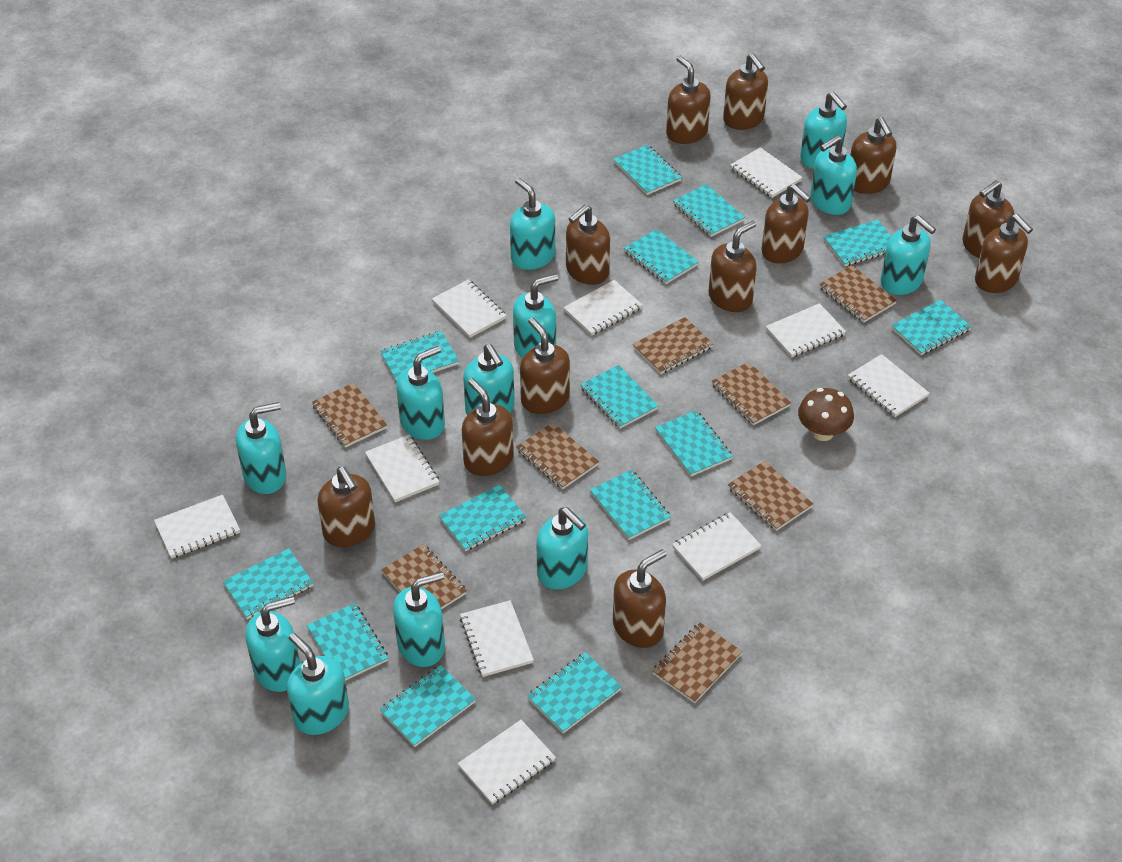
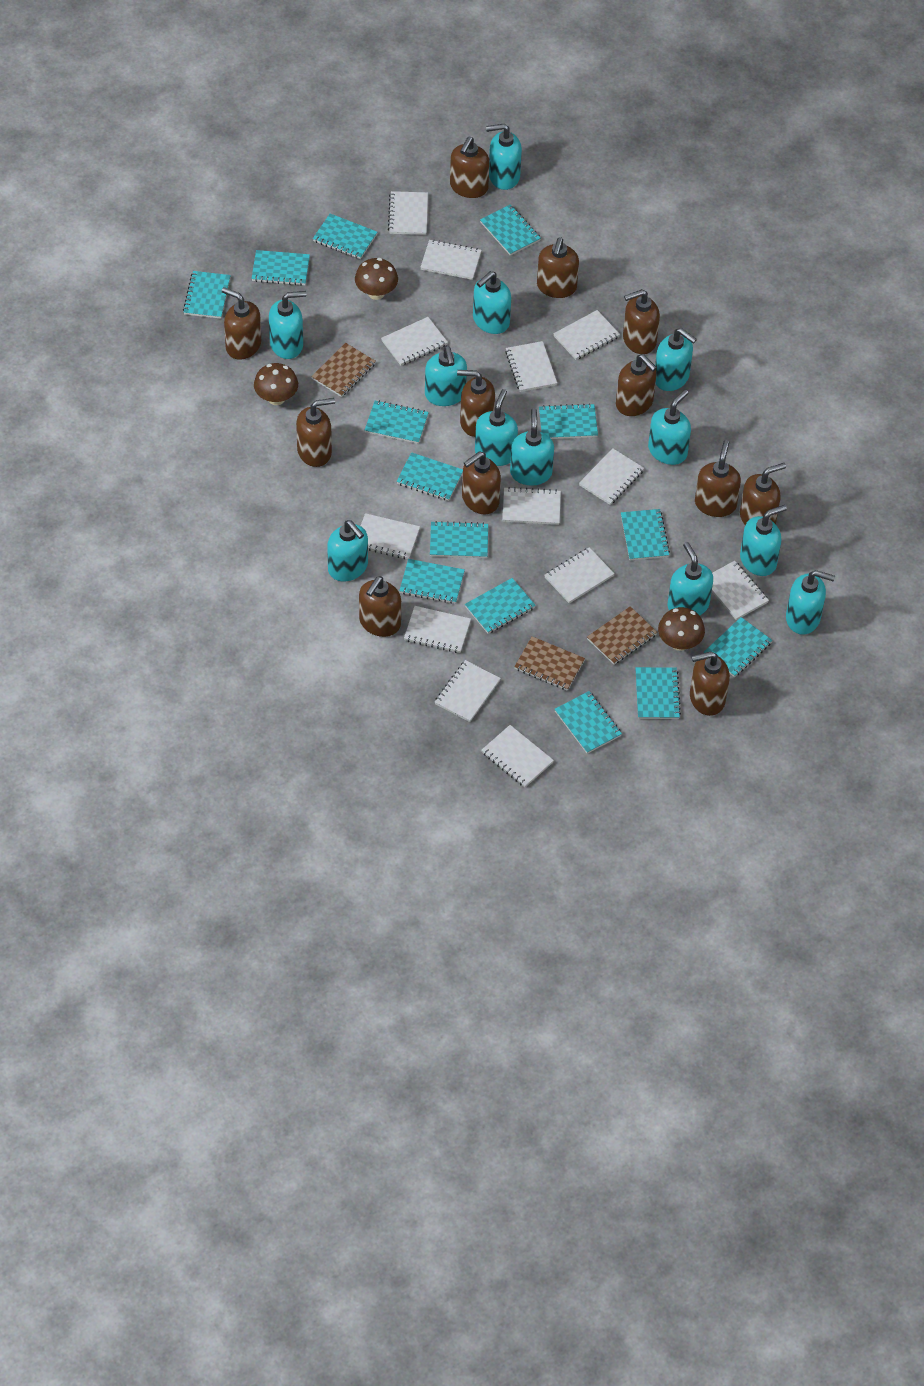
brown mushroom: 1 -> 3
brown notebook: 8 -> 3
white notebook: 10 -> 13

